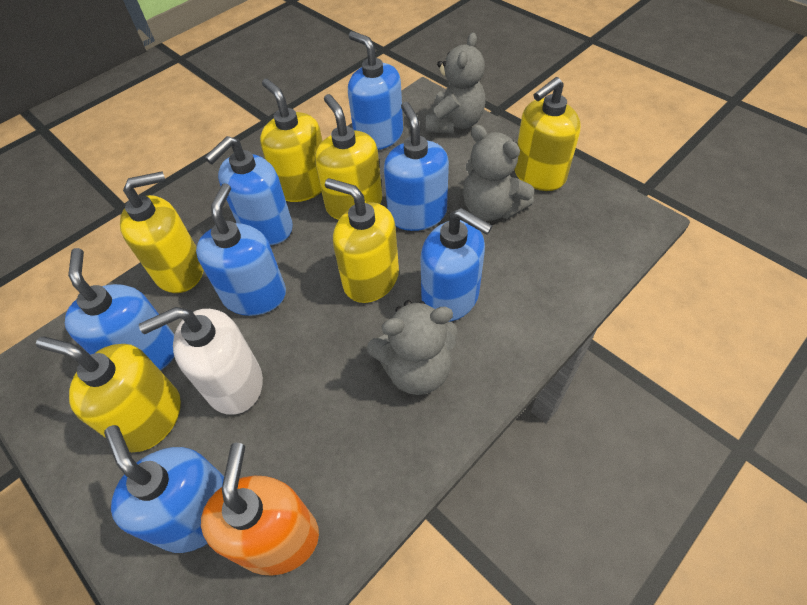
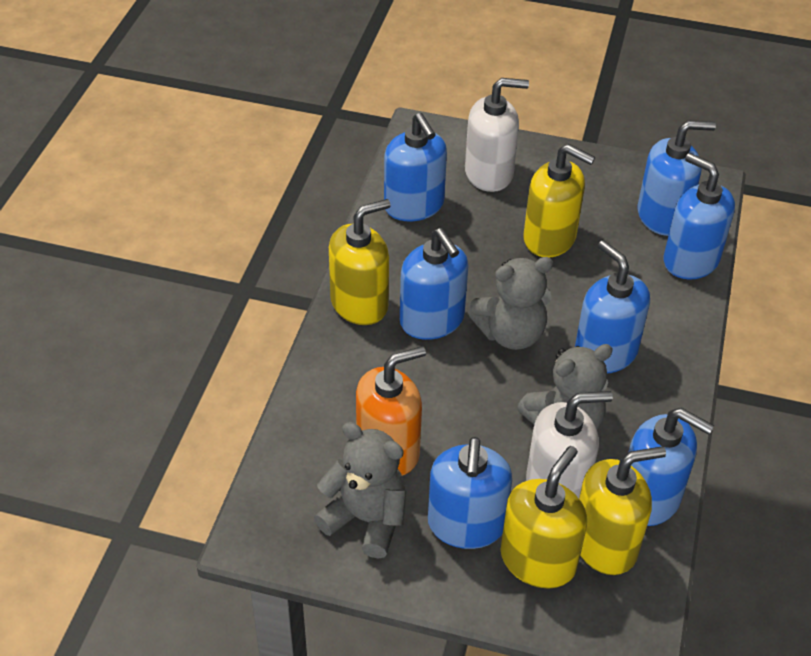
white soap dispenser: 1 -> 2
yellow soap dispenser: 6 -> 4

